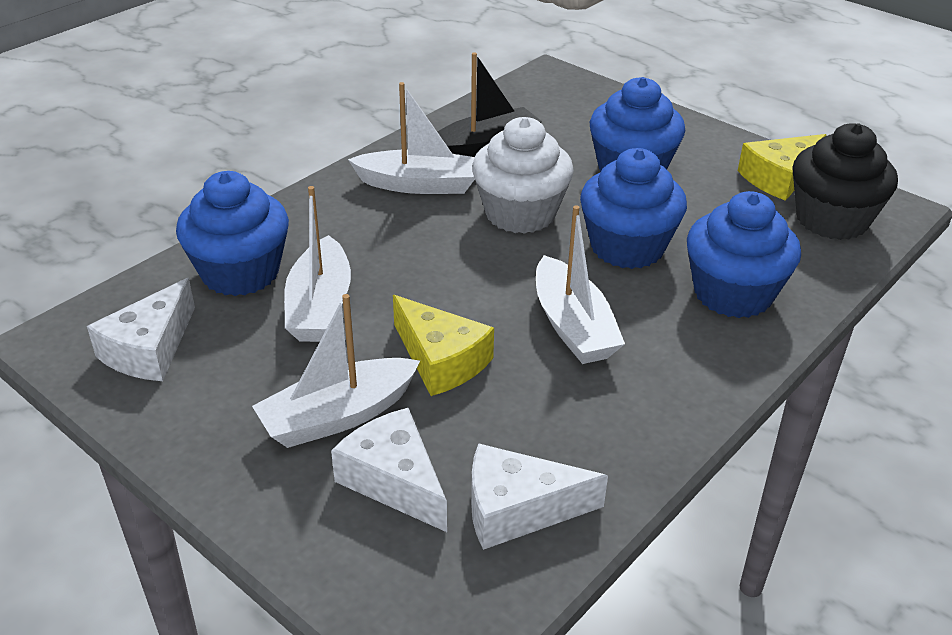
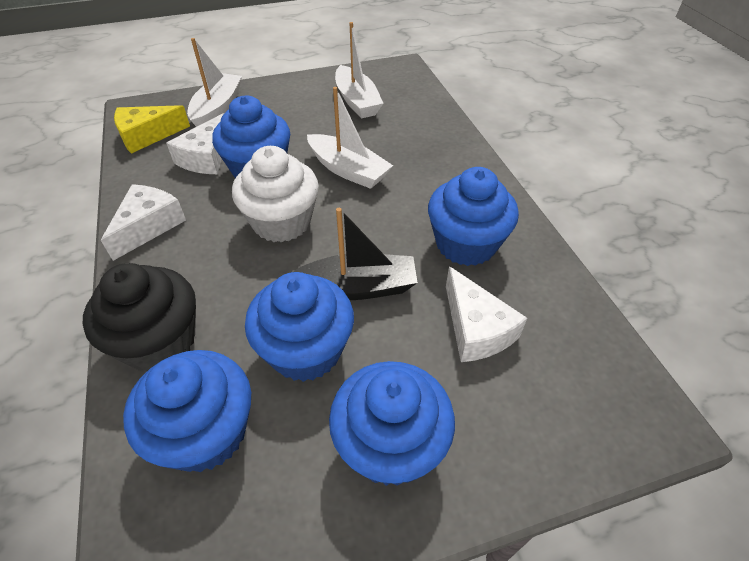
blue cupcake: 4 -> 5
white boat: 4 -> 3
yellow cheese: 2 -> 1

